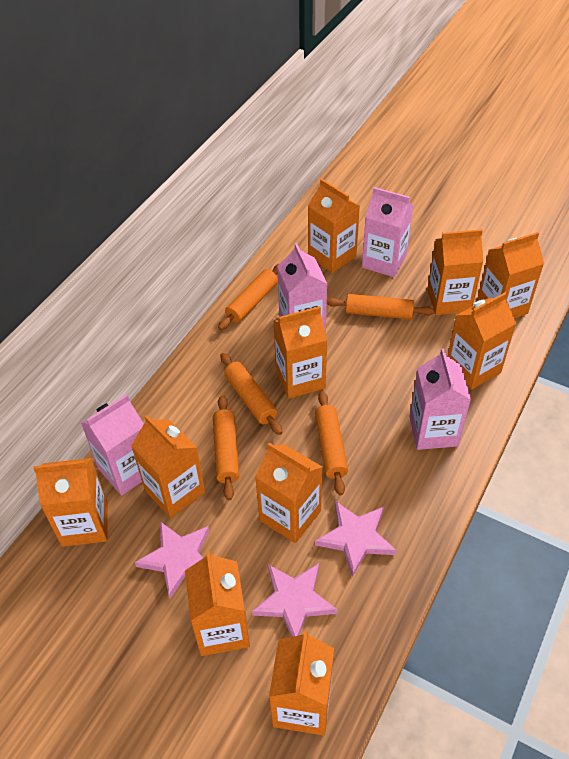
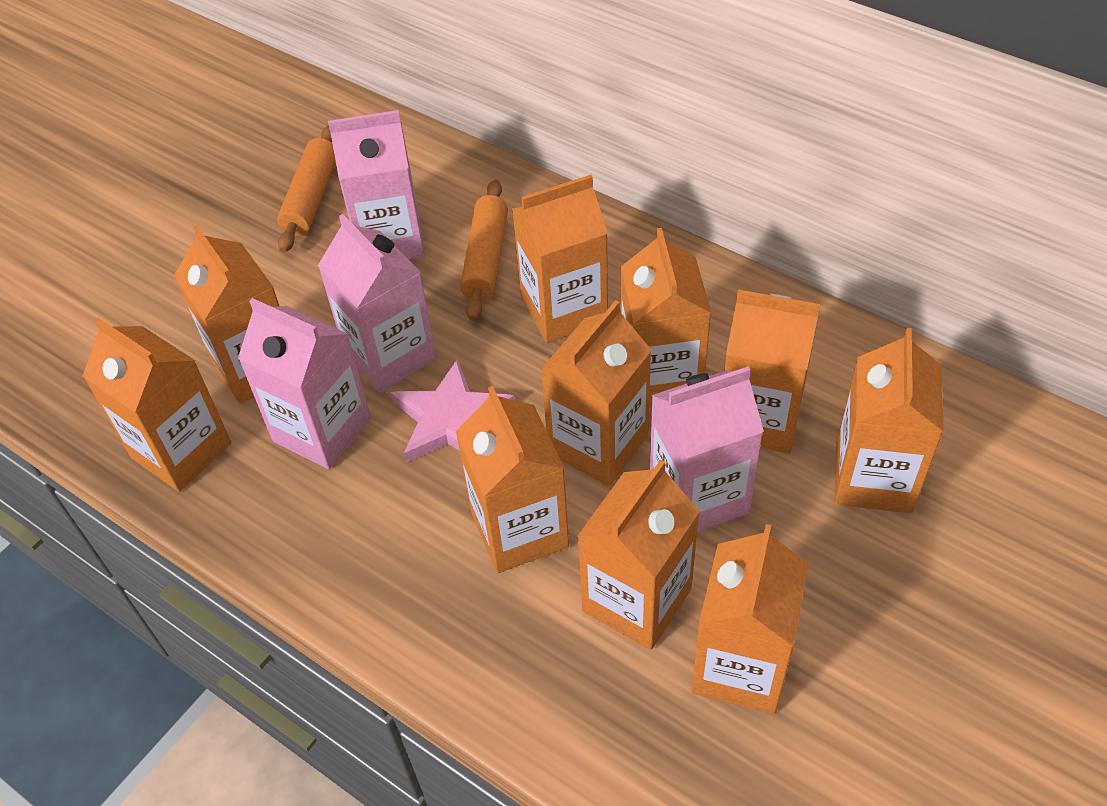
orange rolling pin: 5 -> 2
pink star: 3 -> 1

